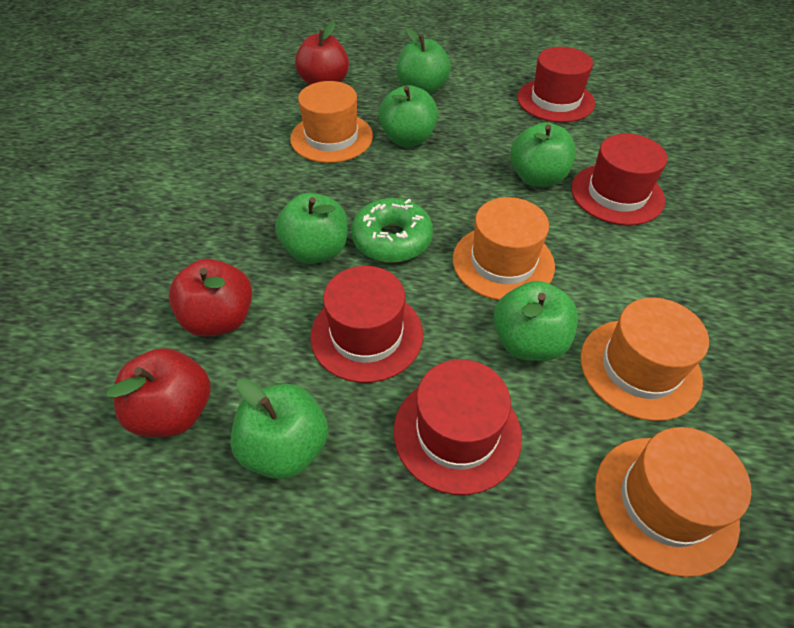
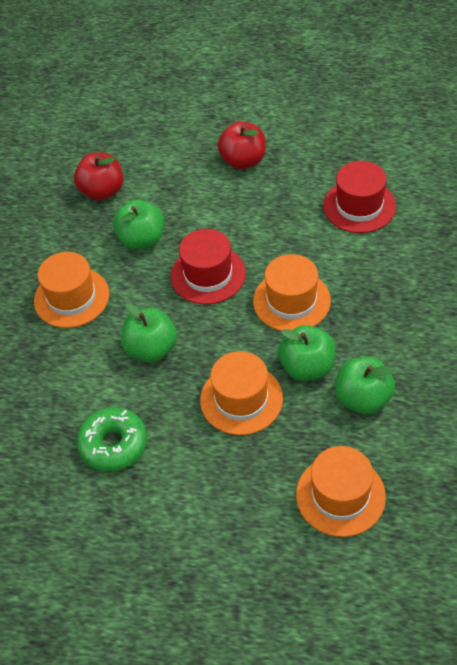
green apple: 6 -> 4
red apple: 3 -> 2
red hat: 4 -> 2

